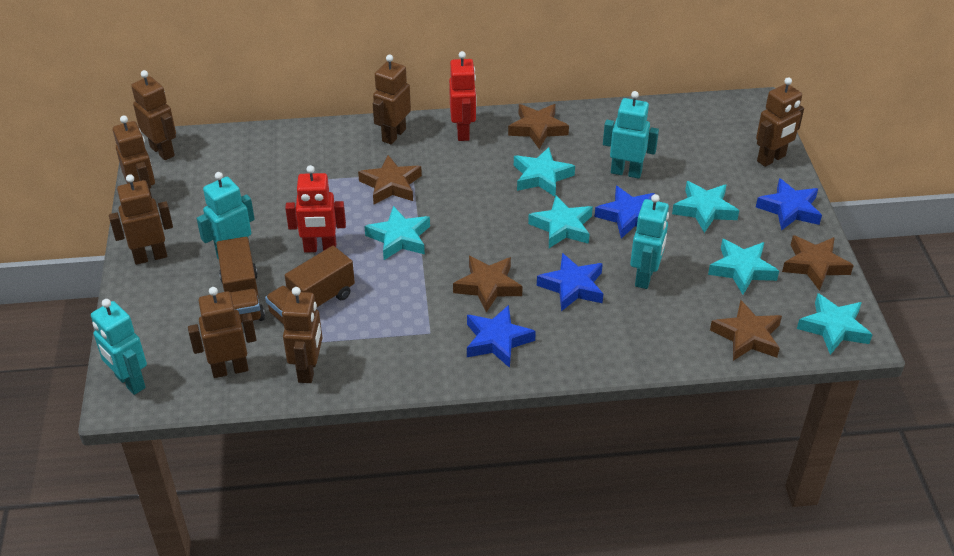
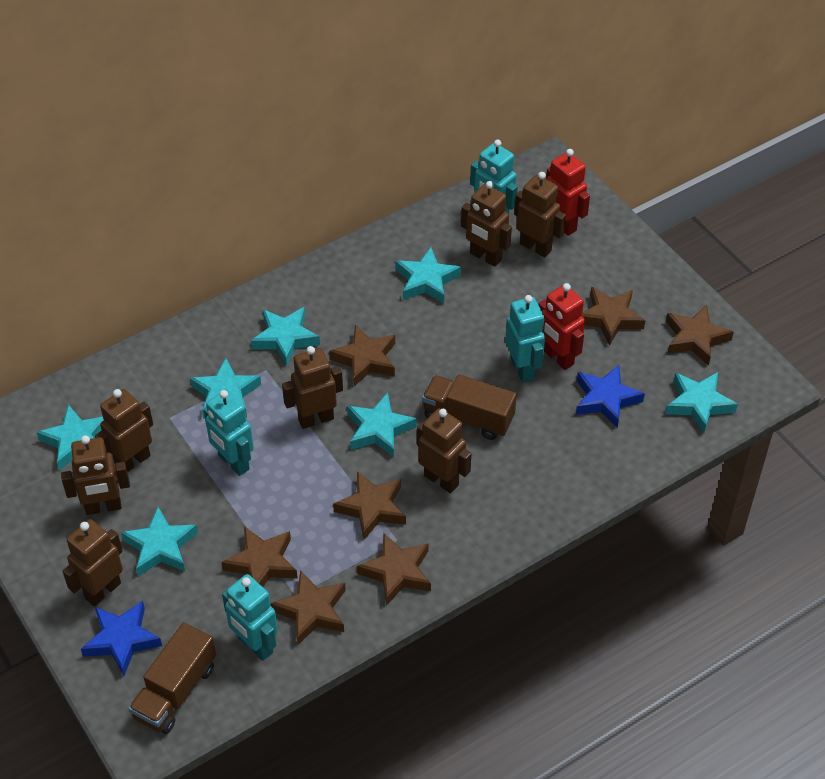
blue star: 4 -> 2
brown star: 5 -> 7
turquoise star: 6 -> 7

